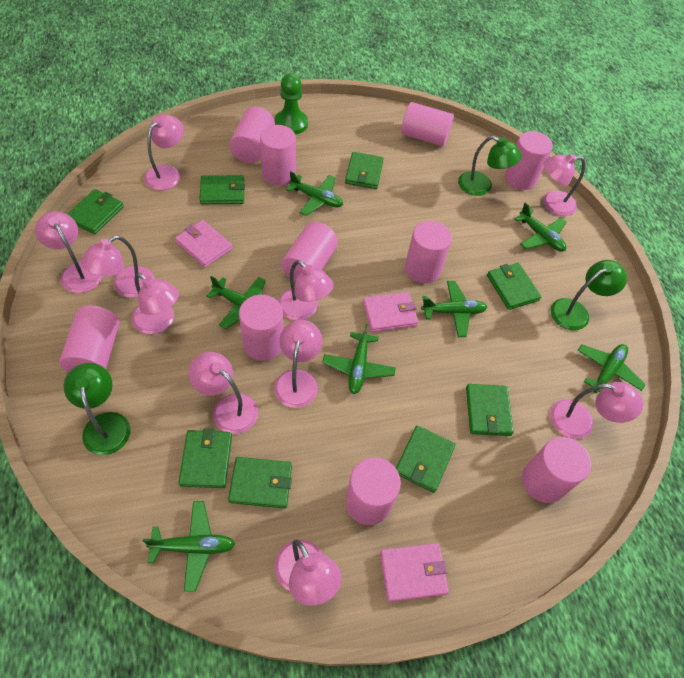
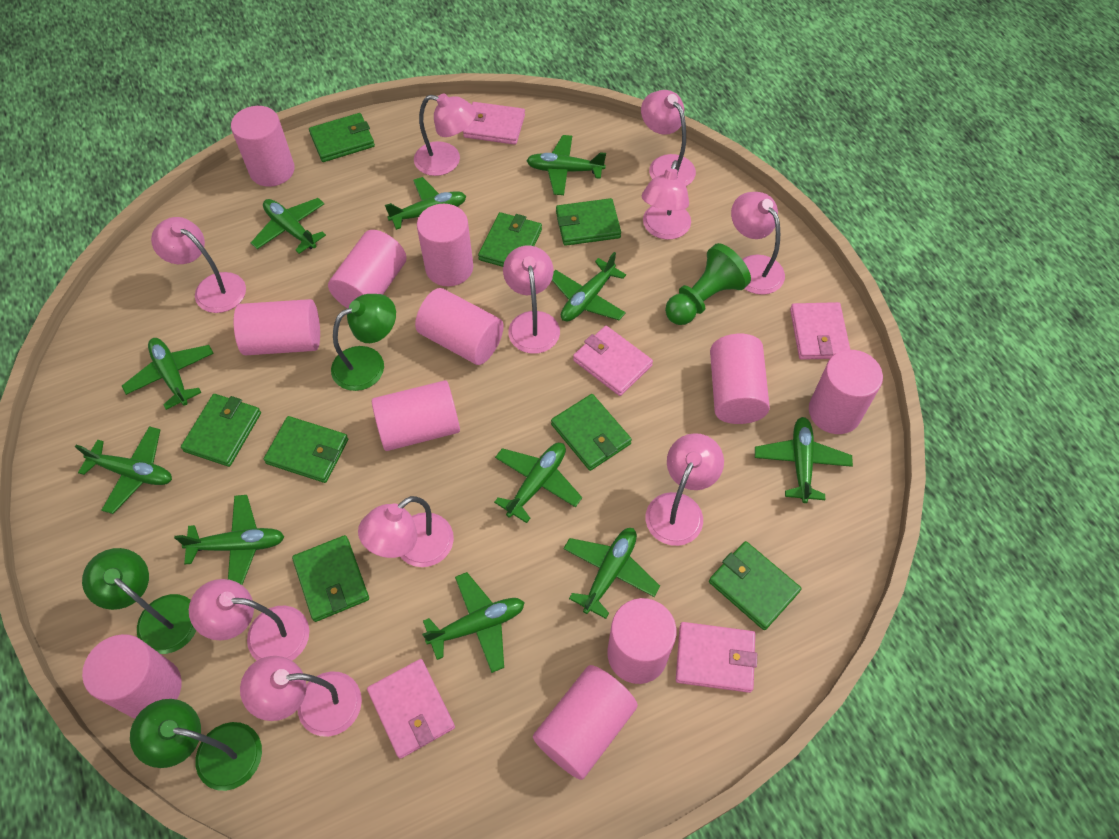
green plane: 7 -> 11
pink cylinder: 10 -> 11
pink wallet: 3 -> 5

